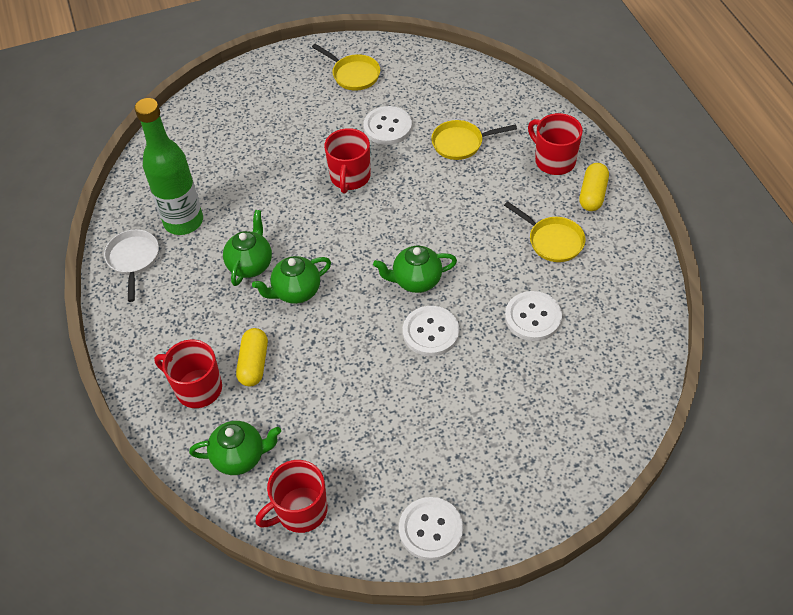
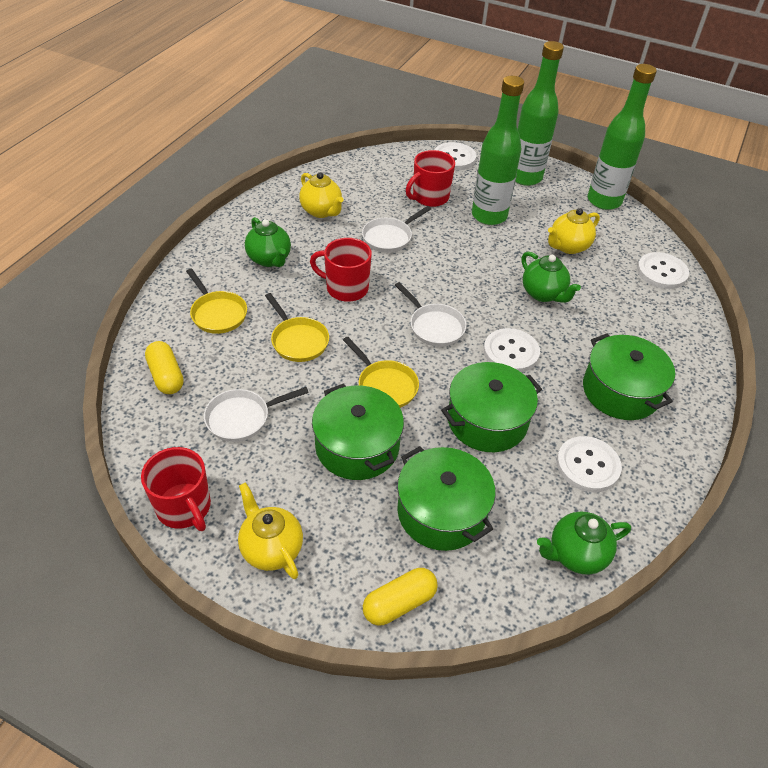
green bottle: 1 -> 3
green pot: 0 -> 4
green teapot: 4 -> 3
red mug: 4 -> 3
white pan: 1 -> 3
yellow teapot: 0 -> 3

